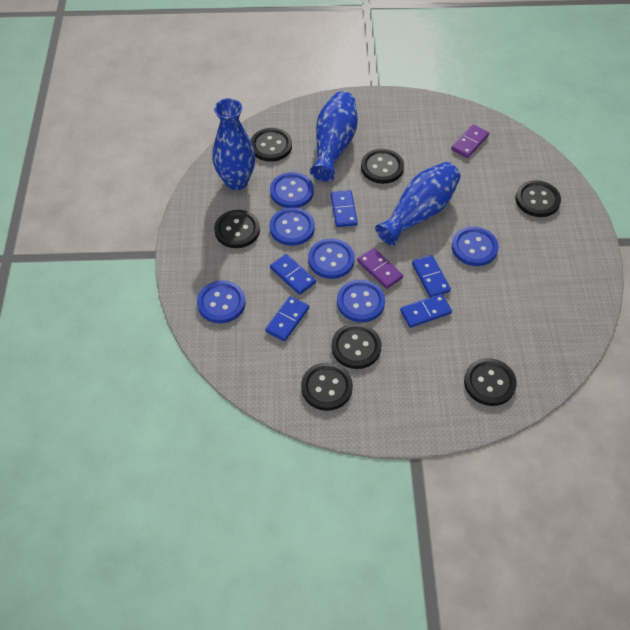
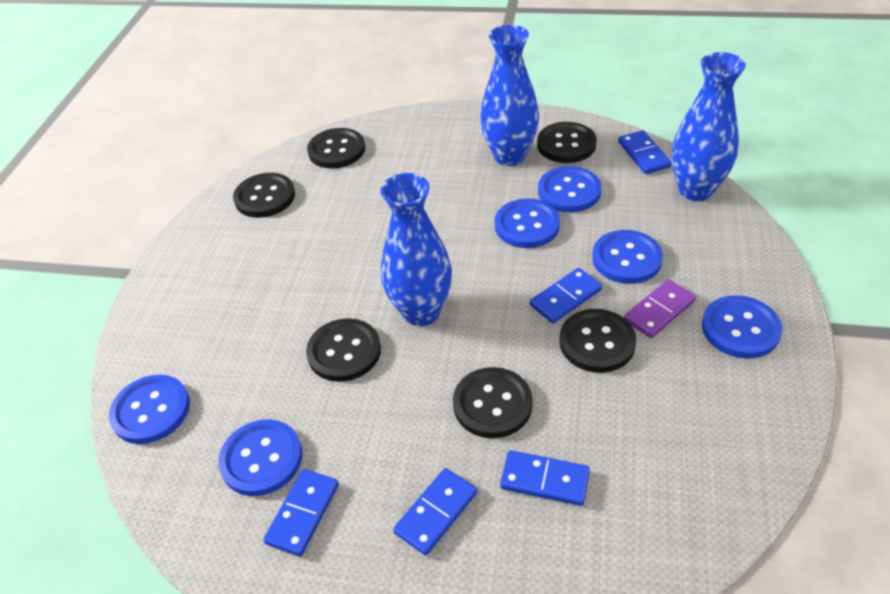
black button: 7 -> 6
purple domino: 2 -> 1

